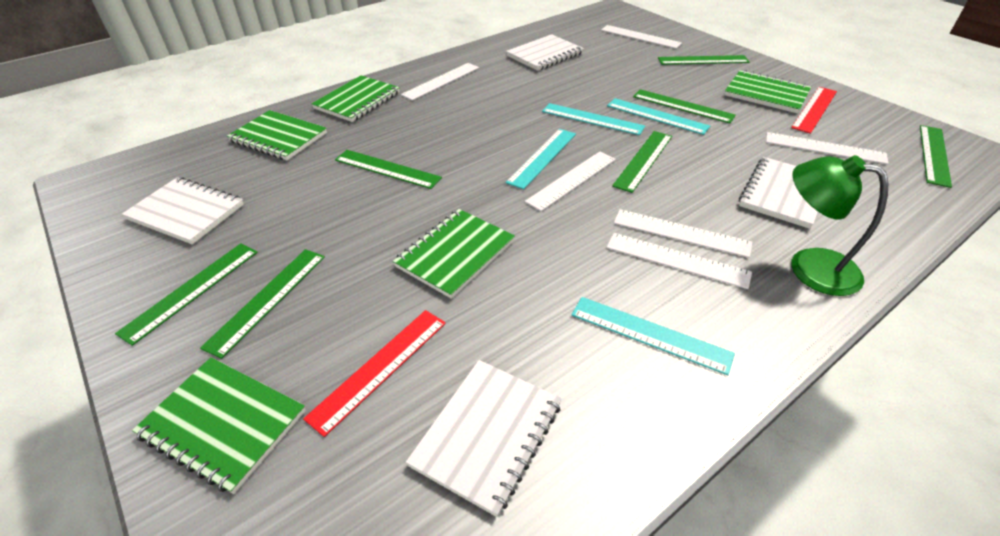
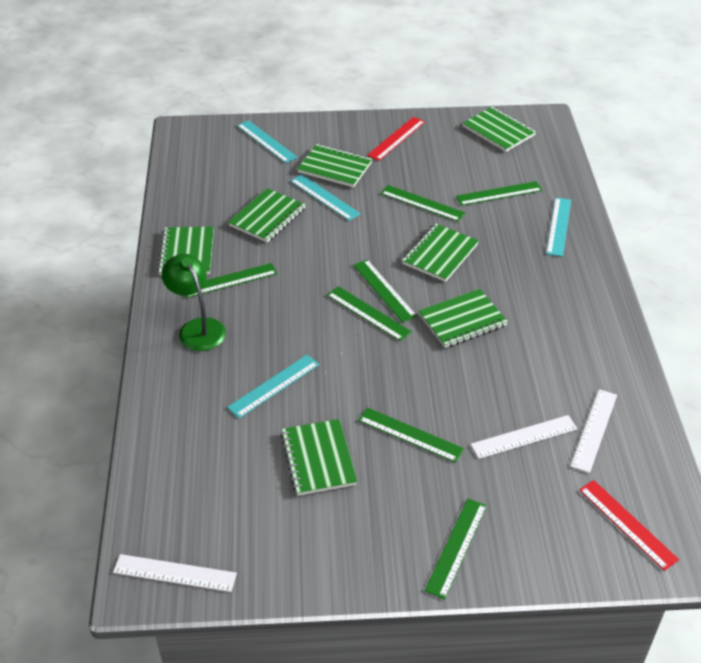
green notebook: 5 -> 7
white notebook: 4 -> 0
white ruler: 6 -> 3

